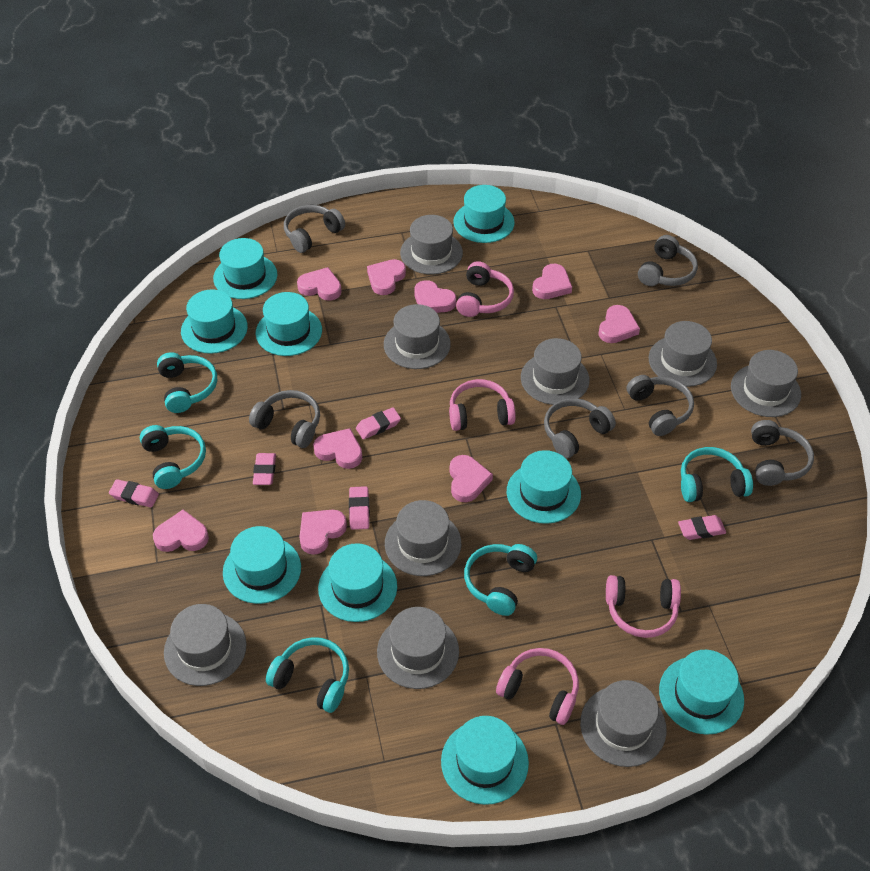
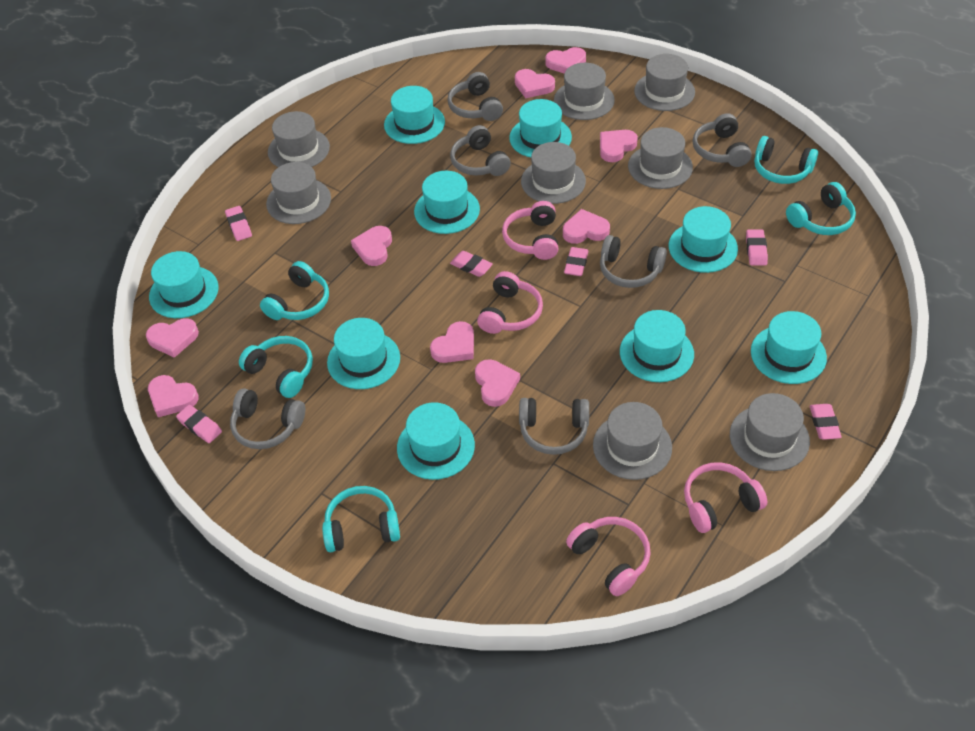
grey hat: 9 -> 8
pink eraser: 5 -> 6

